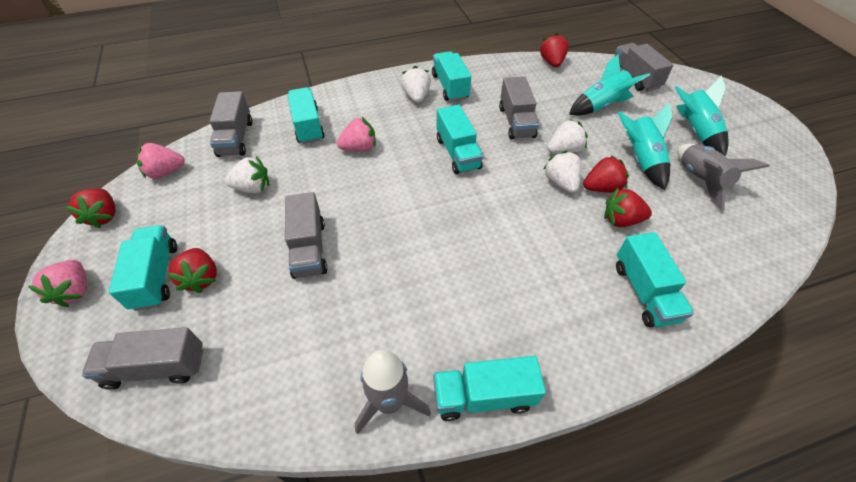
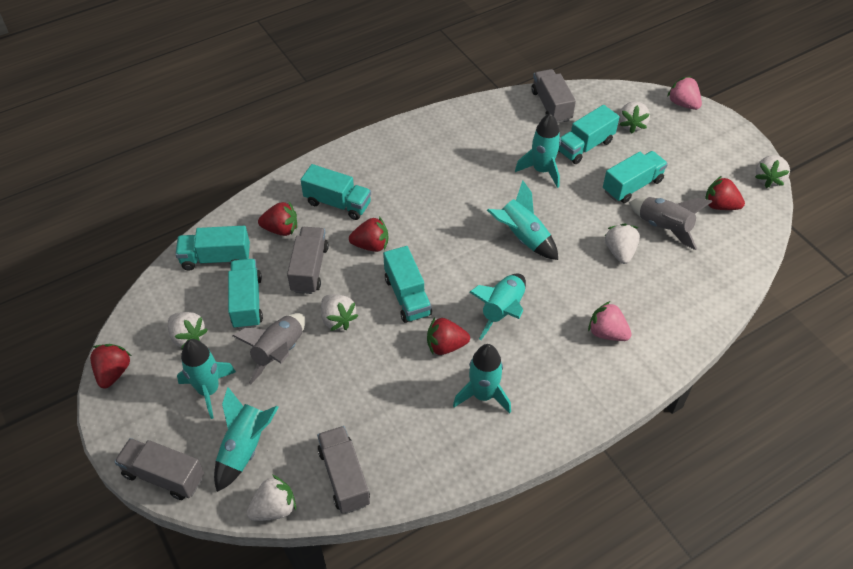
grey truck: 5 -> 4
pink strawberry: 3 -> 2
turquoise rocket: 3 -> 6
white strawberry: 4 -> 6

